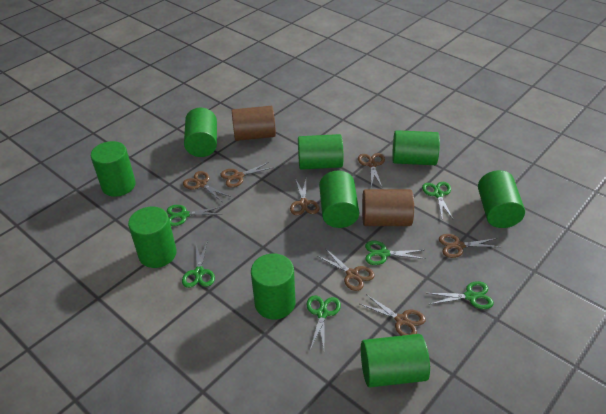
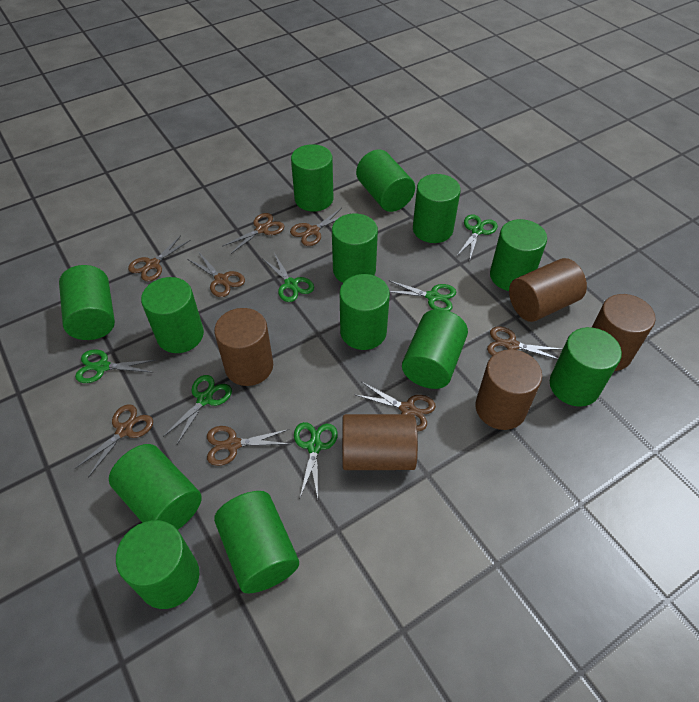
brown cylinder: 2 -> 5
brown scissors: 7 -> 8
green cylinder: 9 -> 13

